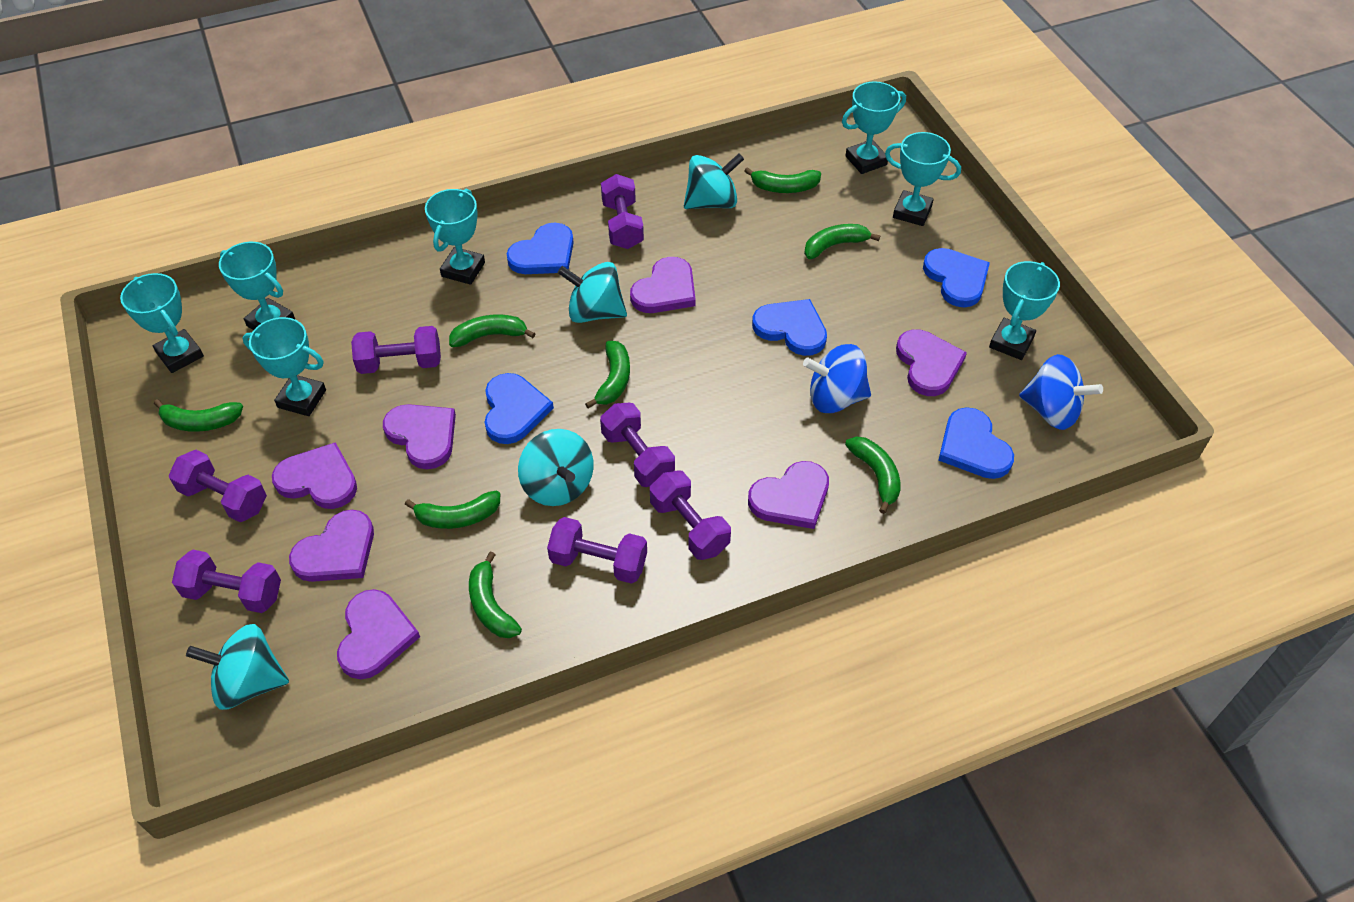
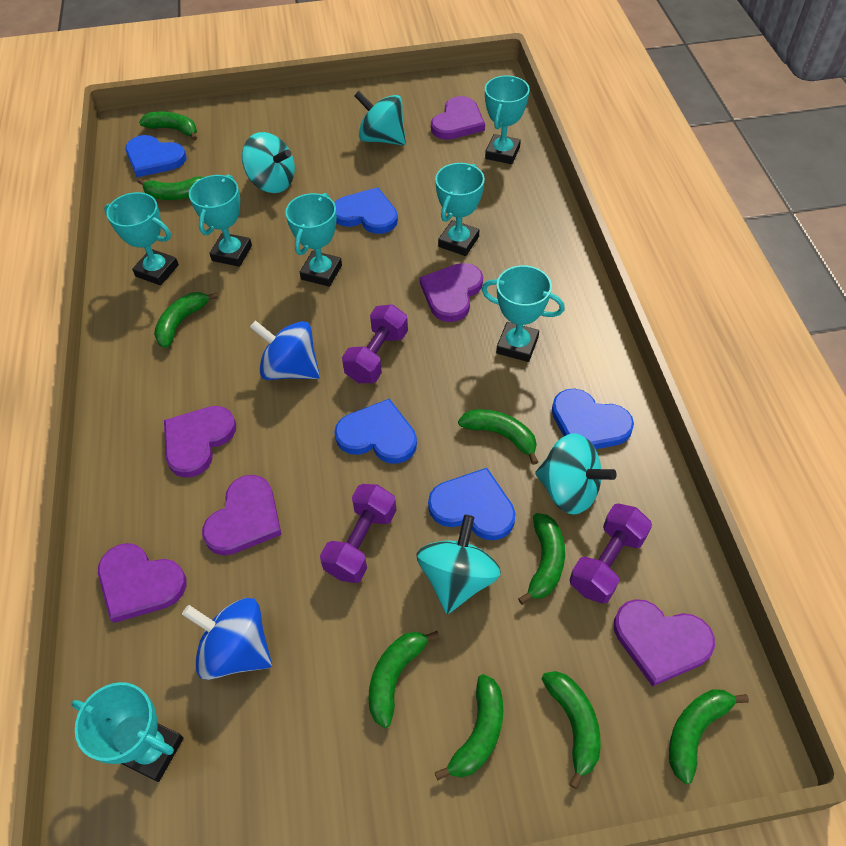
green banana: 8 -> 9
purple dumbbell: 7 -> 3
purple heart: 7 -> 6

